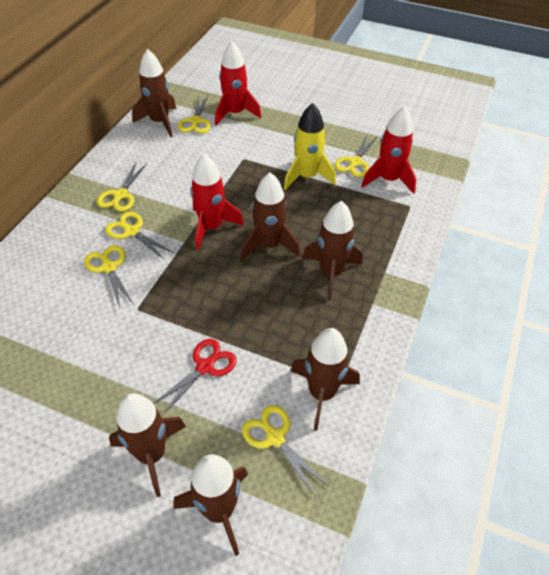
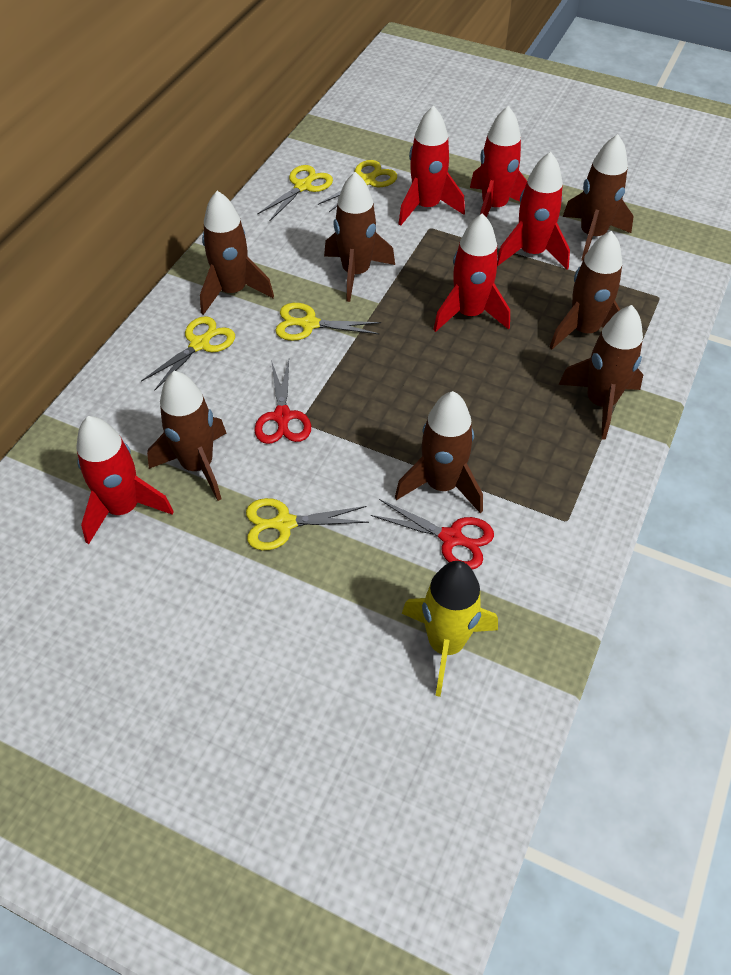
brown rocket: 6 -> 7
red rocket: 3 -> 5
red scissors: 1 -> 2
yellow scissors: 6 -> 5

